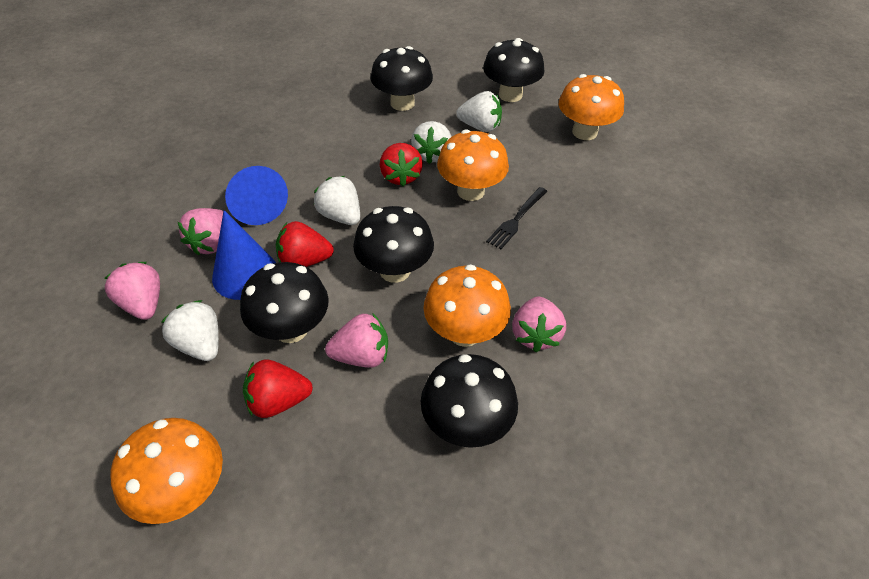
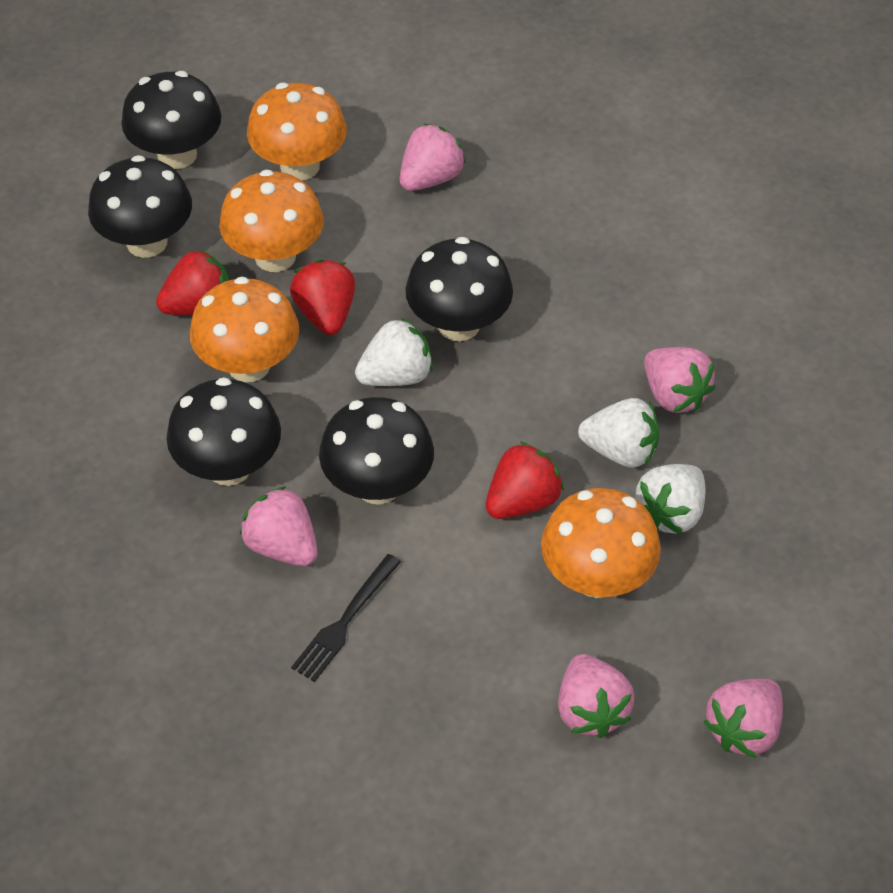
blue cone: 2 -> 0
pink strawberry: 4 -> 5
white strawberry: 4 -> 3

